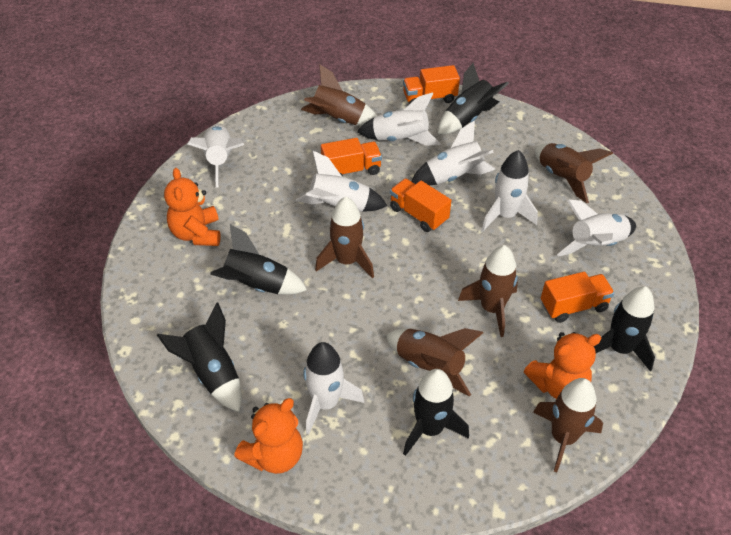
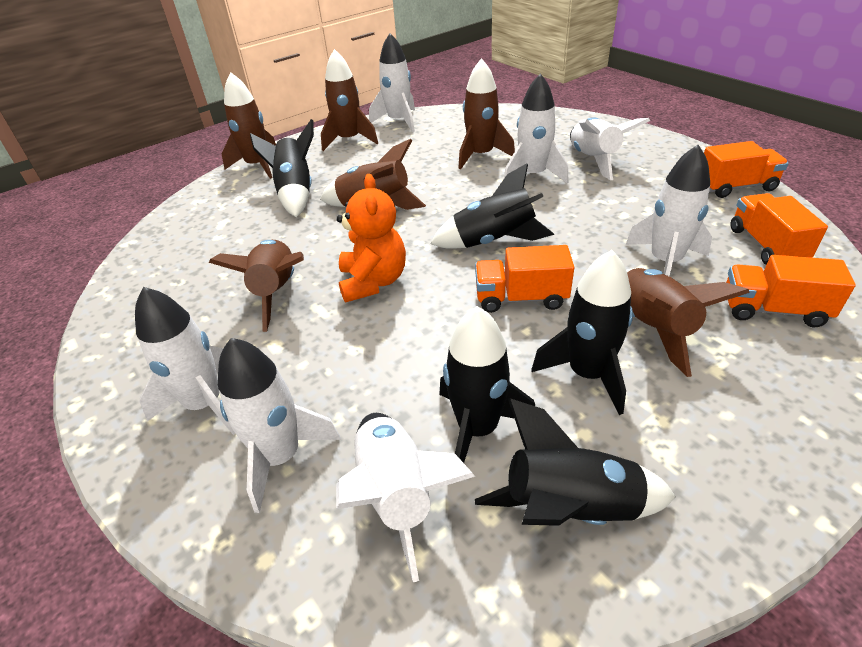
orange teddy bear: 3 -> 1

